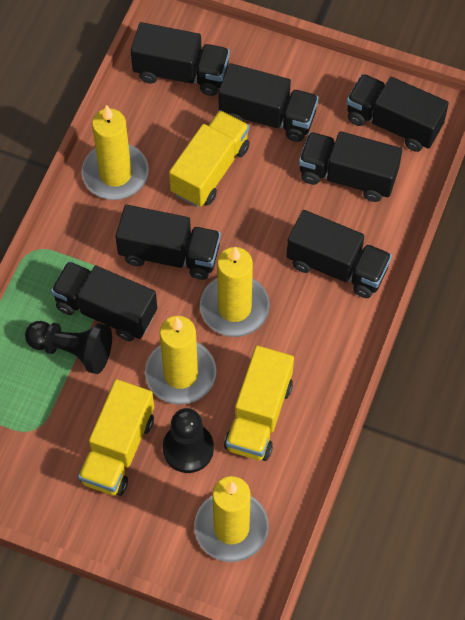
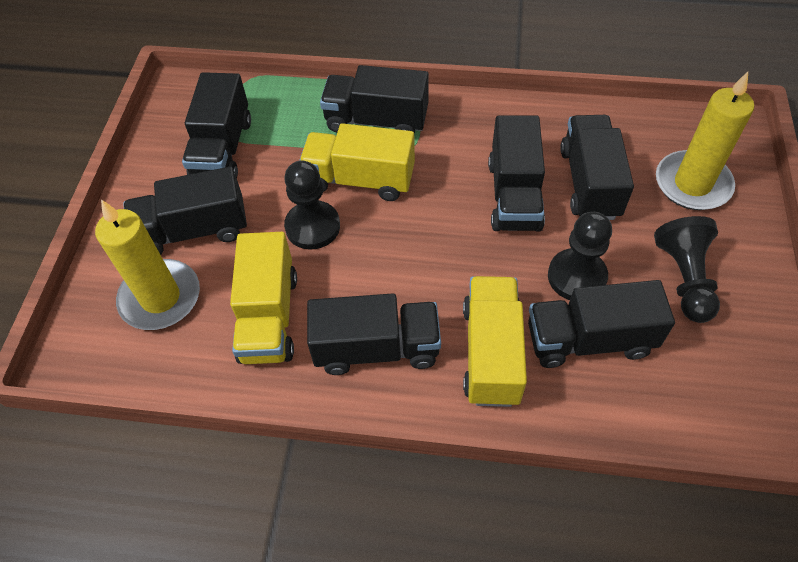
black pawn: 2 -> 3
yellow candle: 4 -> 2

